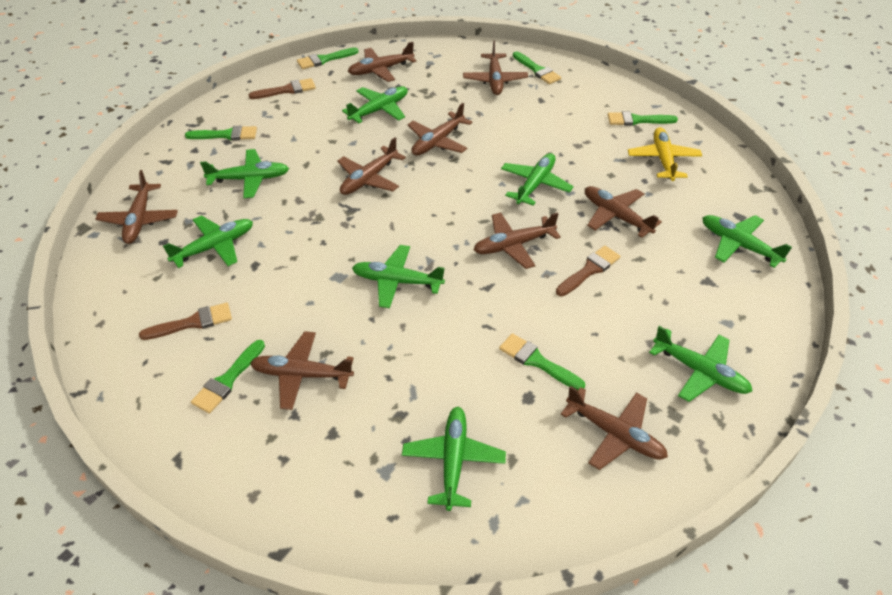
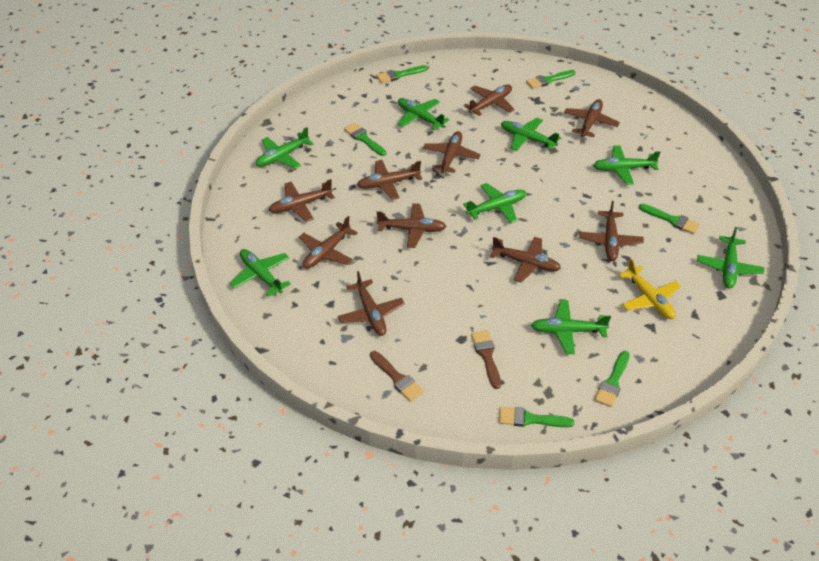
brown brush: 3 -> 2
brown plane: 9 -> 10

